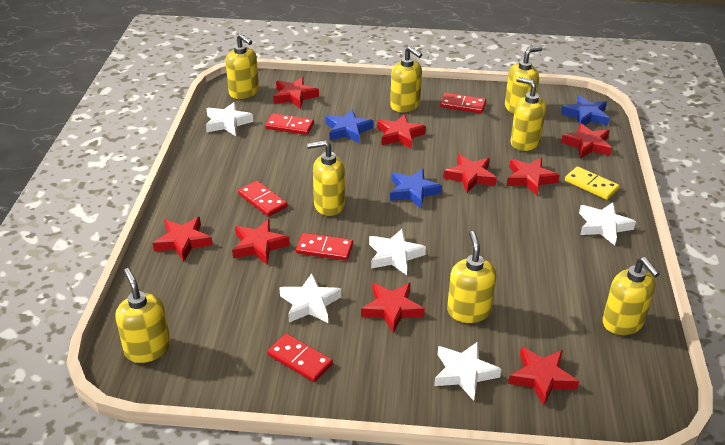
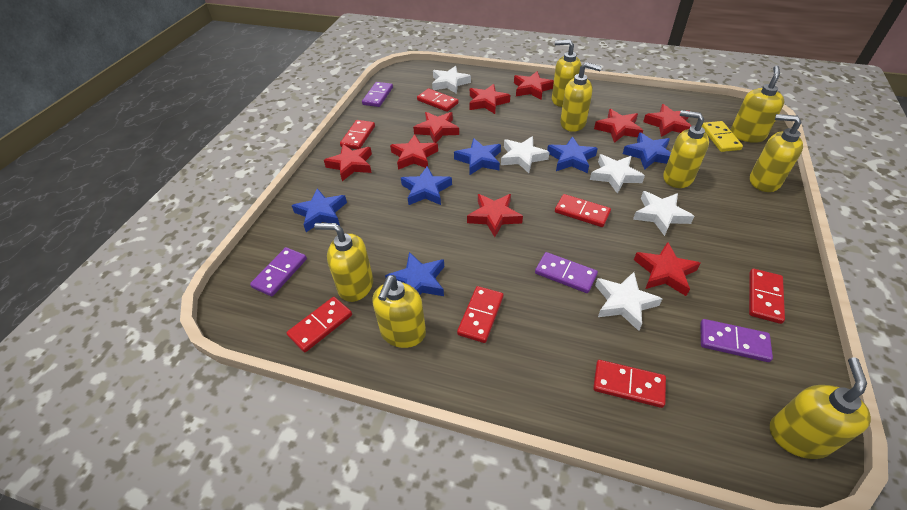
blue star: 3 -> 6
purple domino: 0 -> 4
red domino: 5 -> 7

